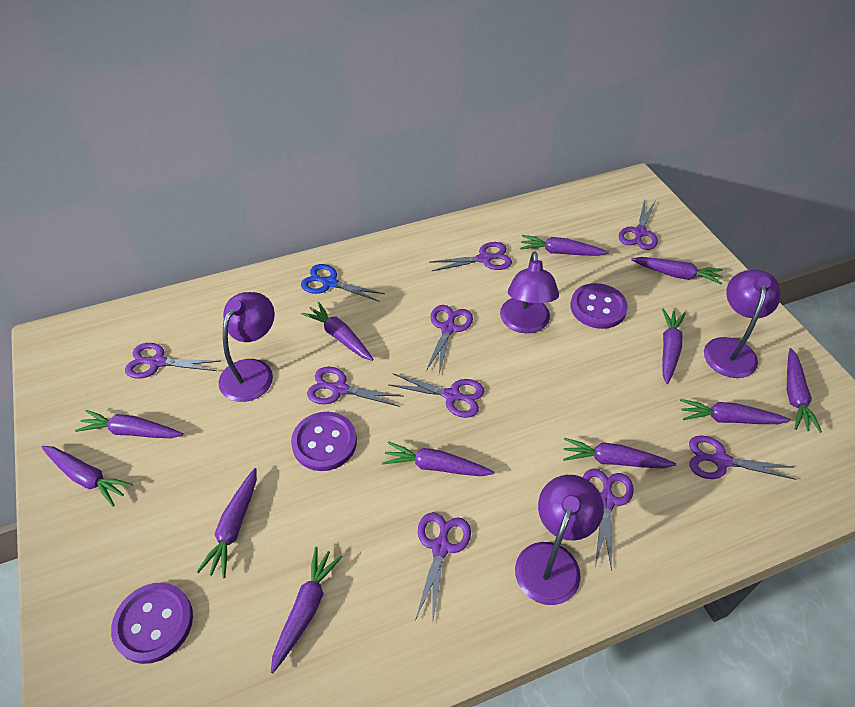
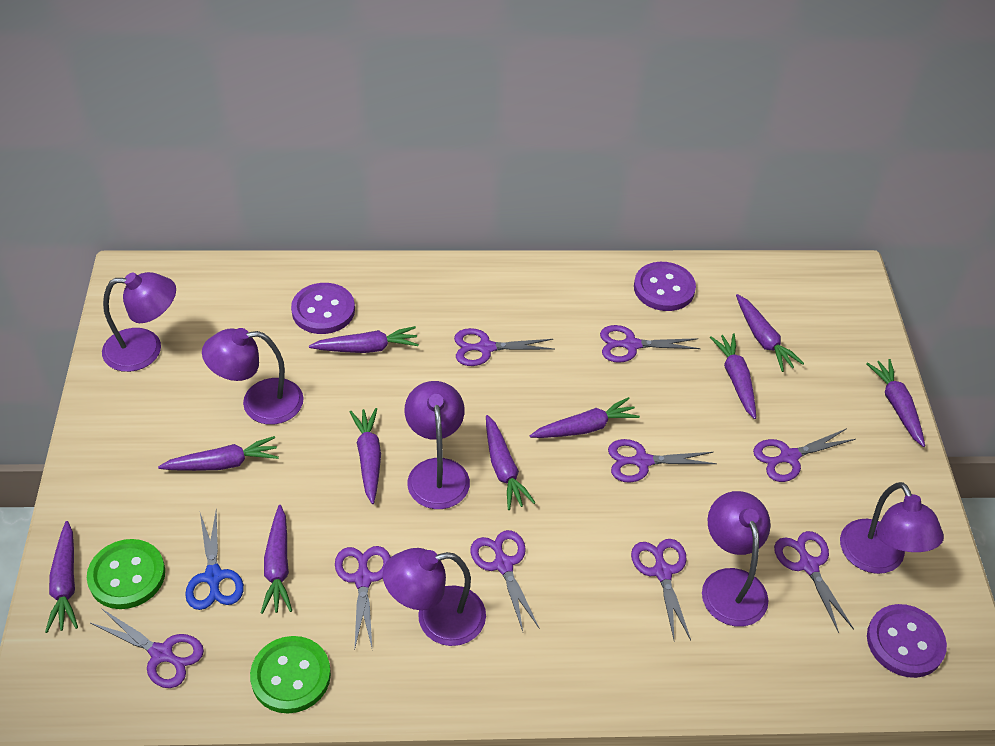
green button: 0 -> 2
purple carrot: 12 -> 10
purple lamp: 4 -> 6

